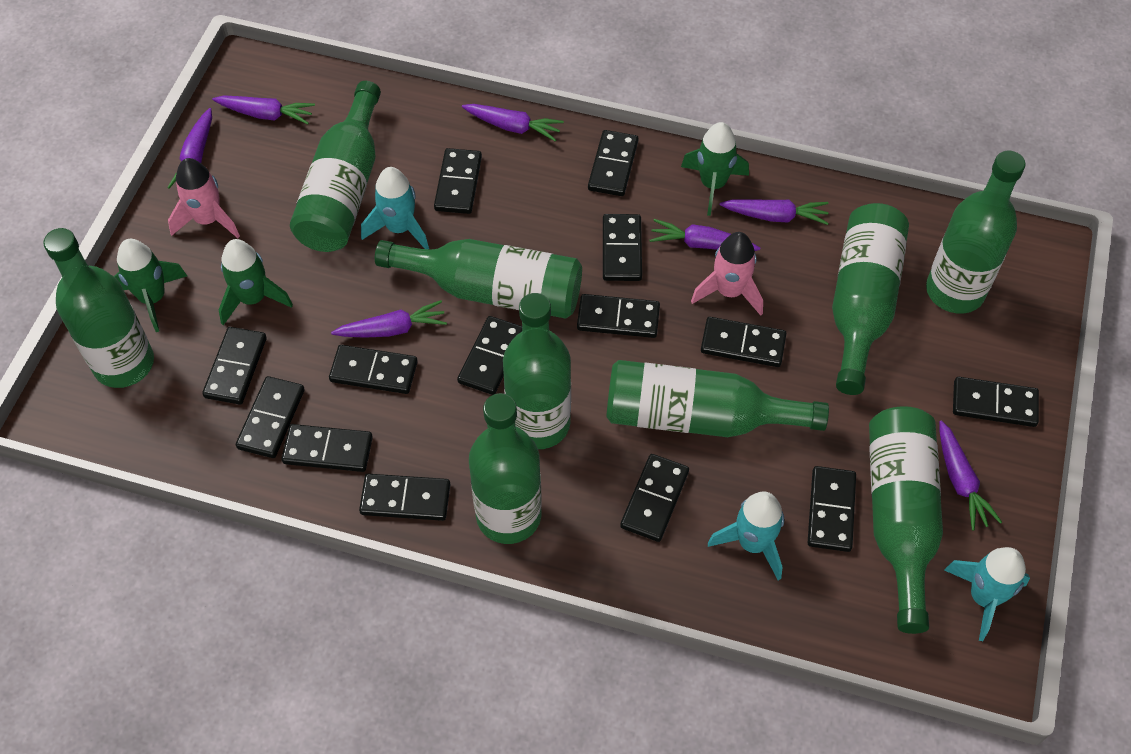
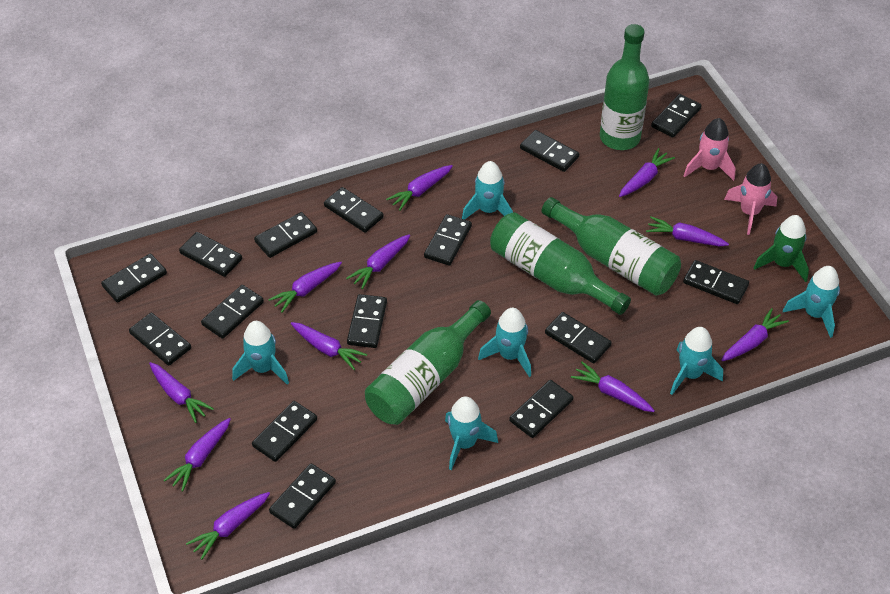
black domino: 14 -> 15
green bottle: 9 -> 4
green rocket: 3 -> 1
purple carrot: 7 -> 11
turquoise rocket: 3 -> 6

